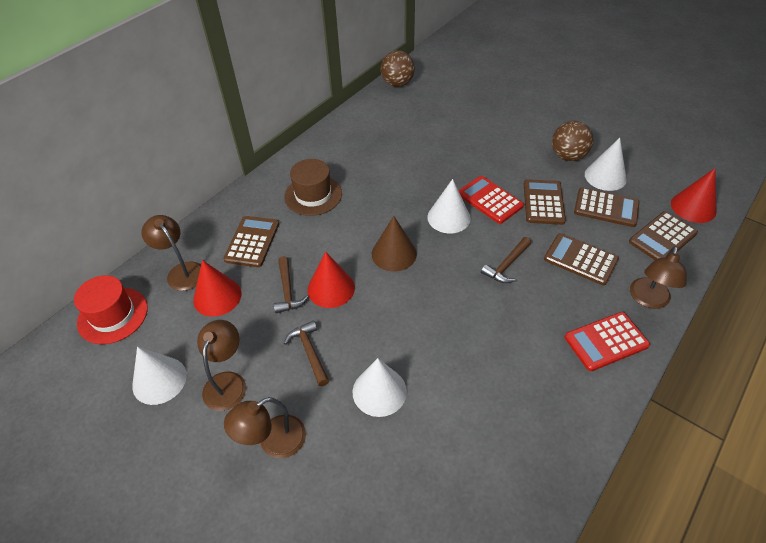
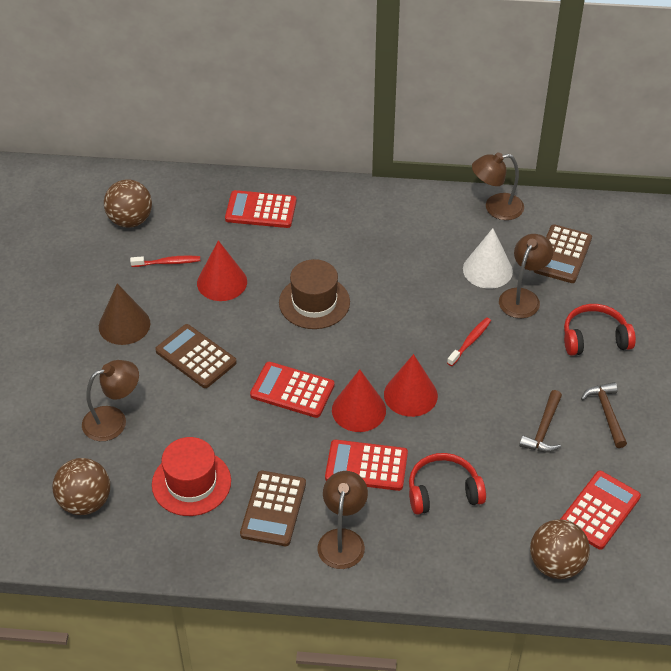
brown ball: 2 -> 3
brown calculator: 5 -> 3
brown hammer: 3 -> 2
red calculator: 2 -> 4
red headphones: 0 -> 2
red toothbrush: 0 -> 2
white cone: 4 -> 1

